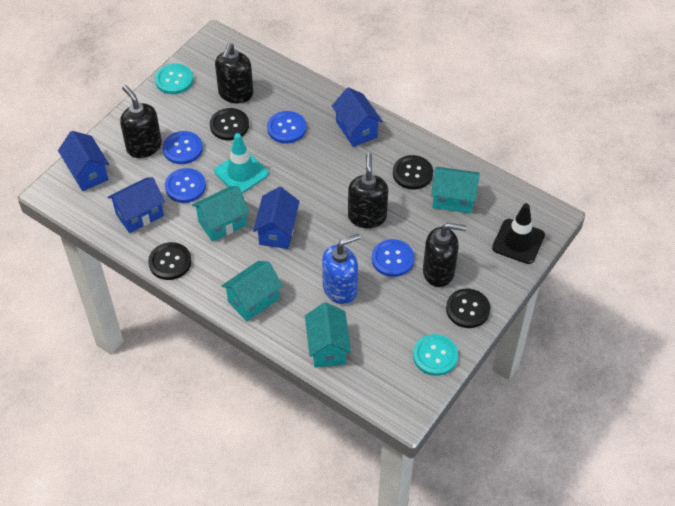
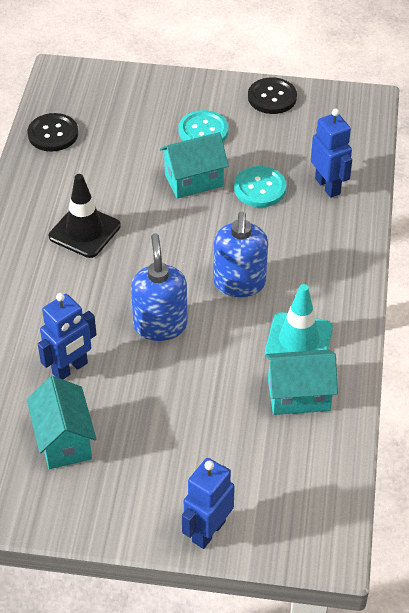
black button: 4 -> 2
black soap dispenser: 4 -> 0
blue button: 4 -> 0
blue house: 4 -> 0
blue robot: 0 -> 3
blue soap dispenser: 1 -> 2
turquoise house: 4 -> 3

